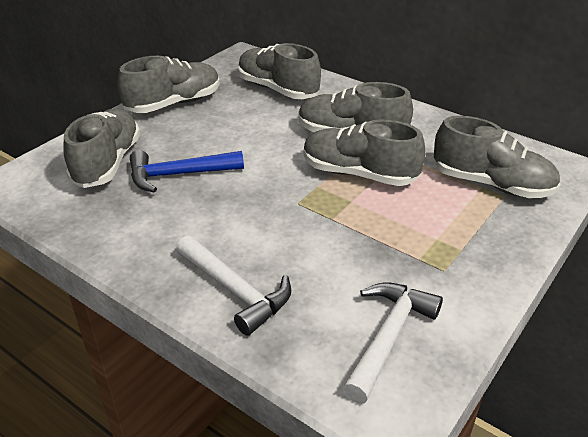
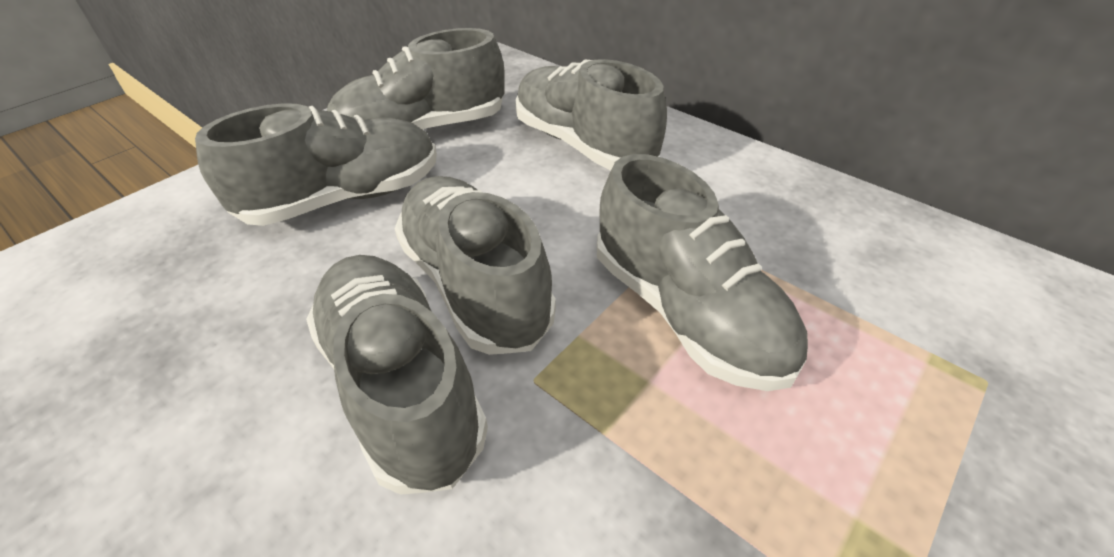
blue hammer: 1 -> 0
white hammer: 2 -> 0

